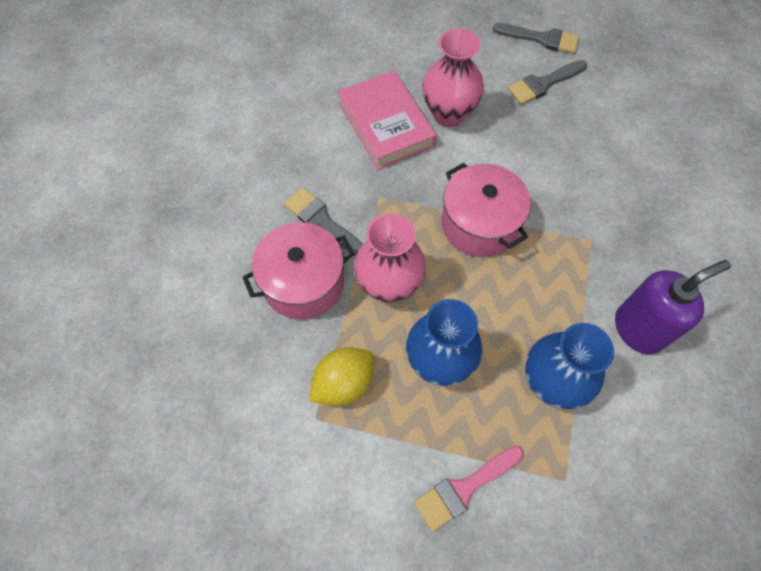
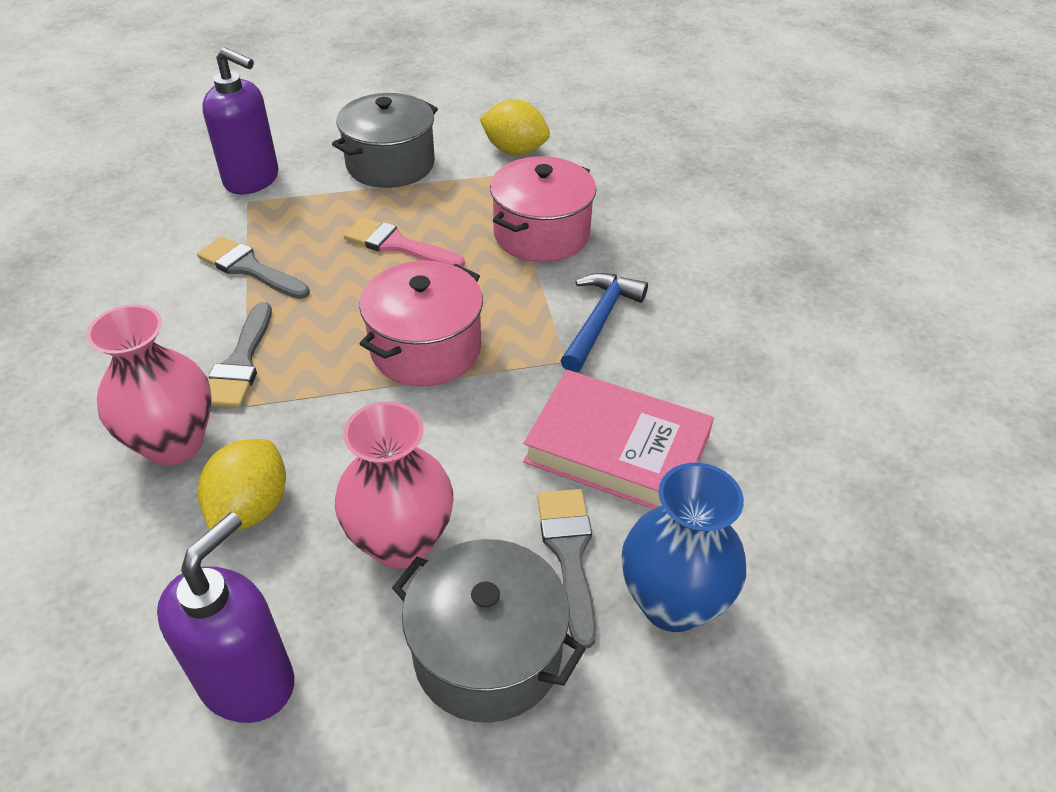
blue hammer: 0 -> 1
blue vase: 2 -> 1
grey pot: 0 -> 2
purple soap dispenser: 1 -> 2
yellow lemon: 1 -> 2

